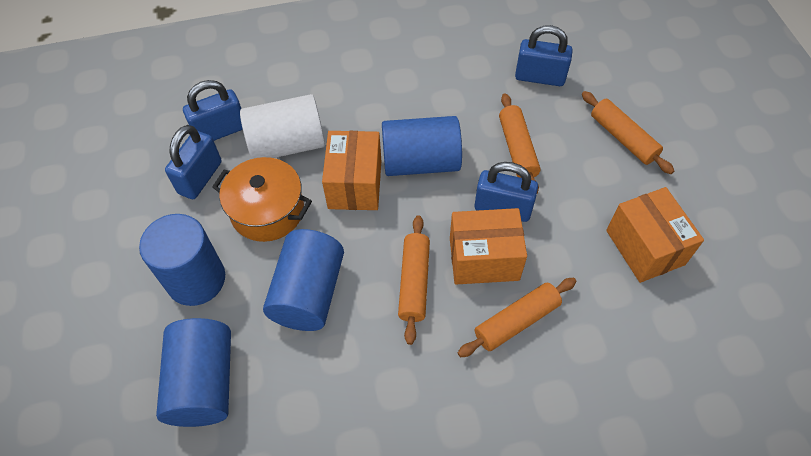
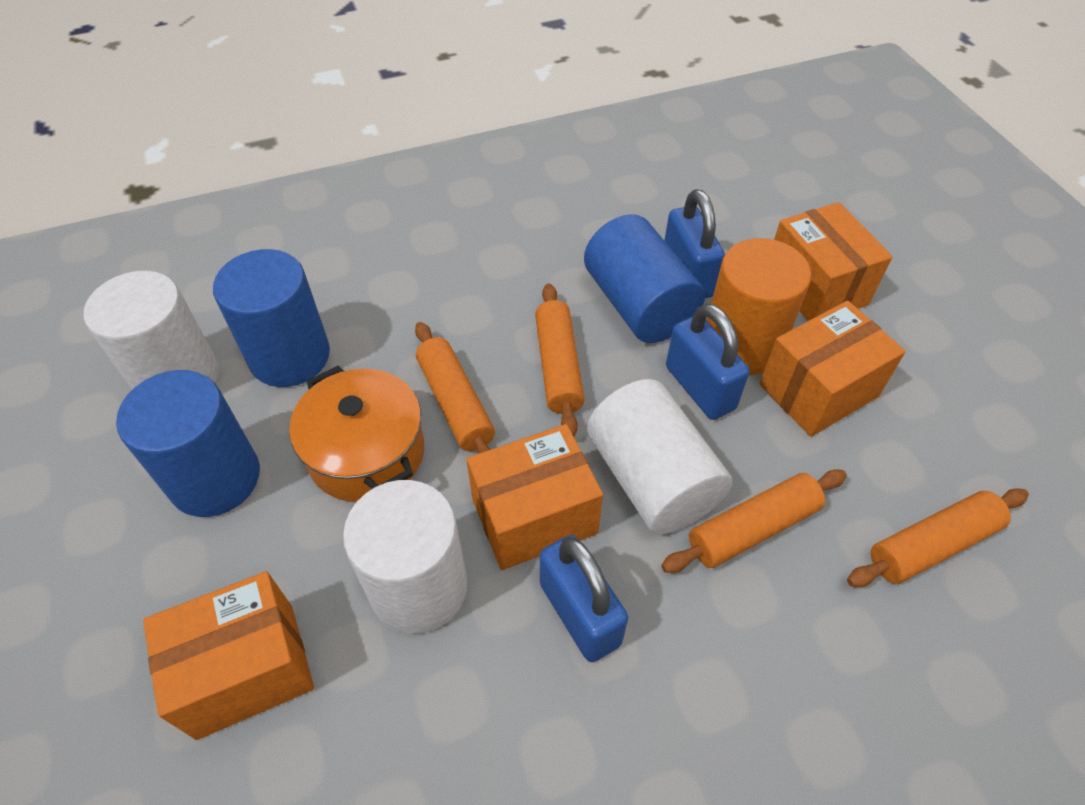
blue cylinder: 4 -> 3
blue padlock: 4 -> 3
orange box: 3 -> 4
orange cylinder: 0 -> 1
white cylinder: 1 -> 3

